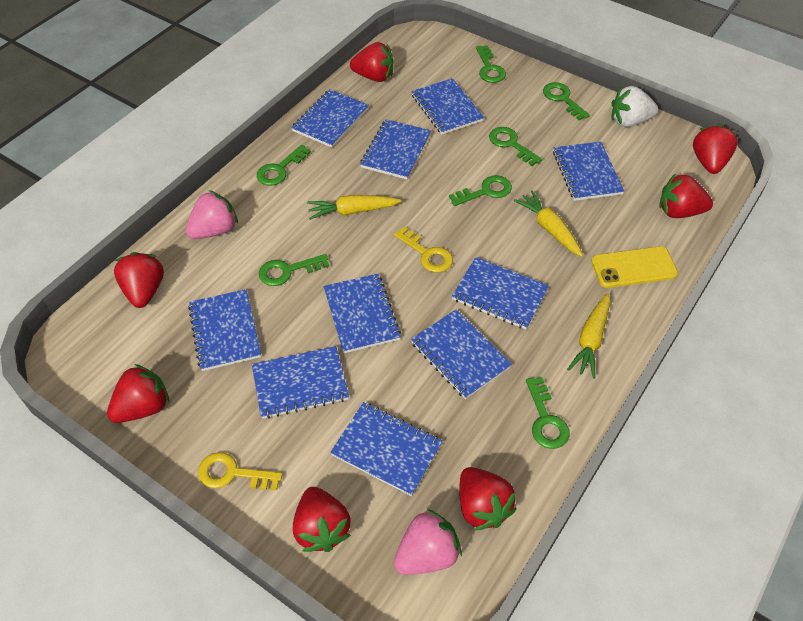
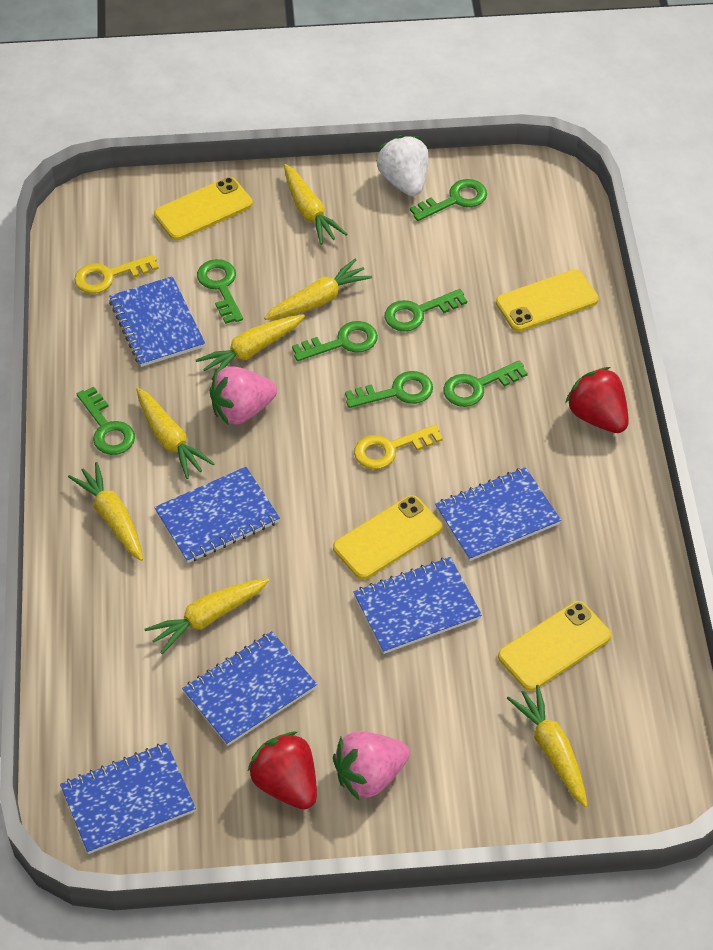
blue notebook: 10 -> 6
red strawberry: 7 -> 2
yellow carrot: 3 -> 7
yellow phone: 1 -> 4

